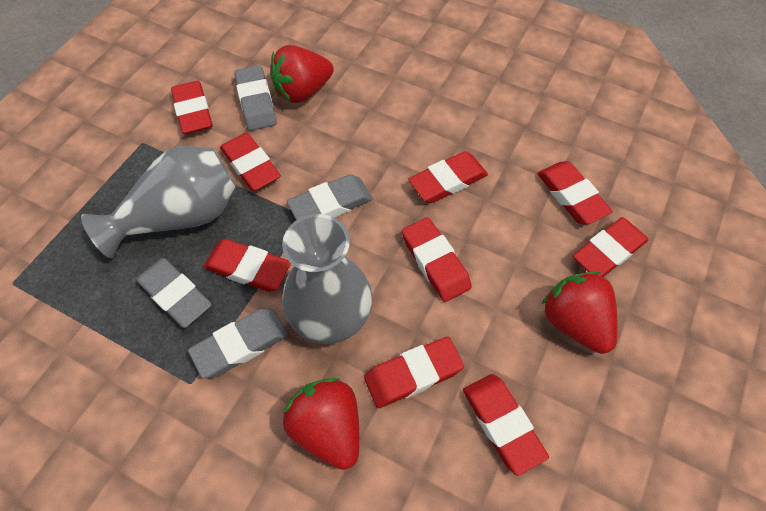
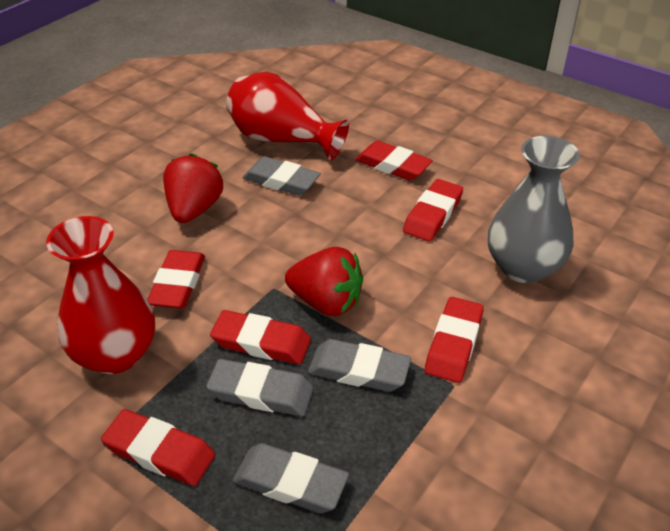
grey vase: 2 -> 1
red eraser: 9 -> 6
red strawberry: 3 -> 2
red vase: 0 -> 2

